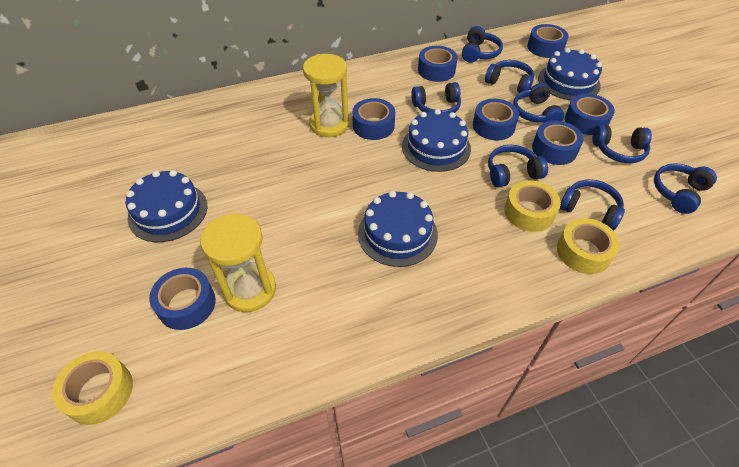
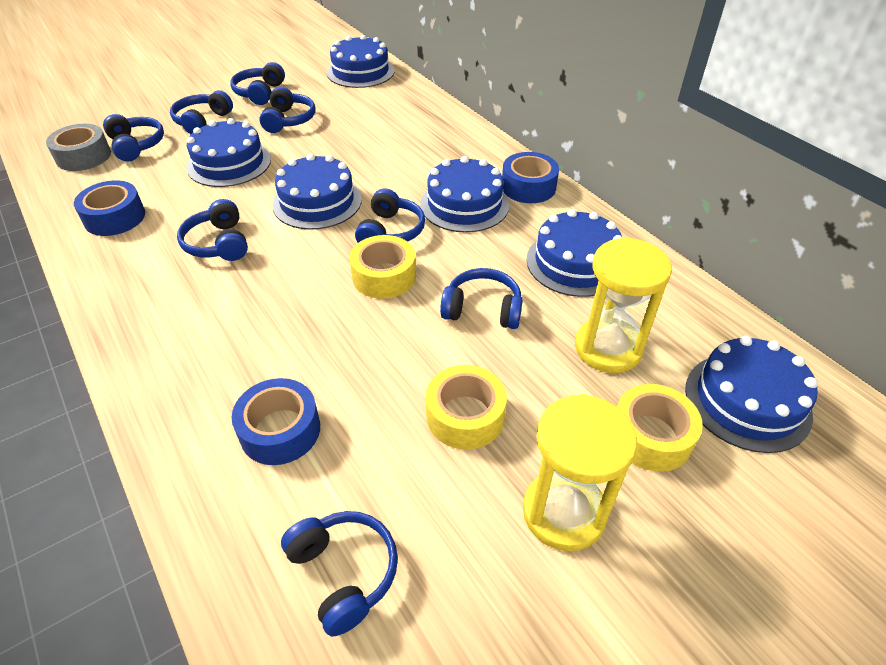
blue cake: 4 -> 6
blue tape: 7 -> 3
grey tape: 0 -> 1

